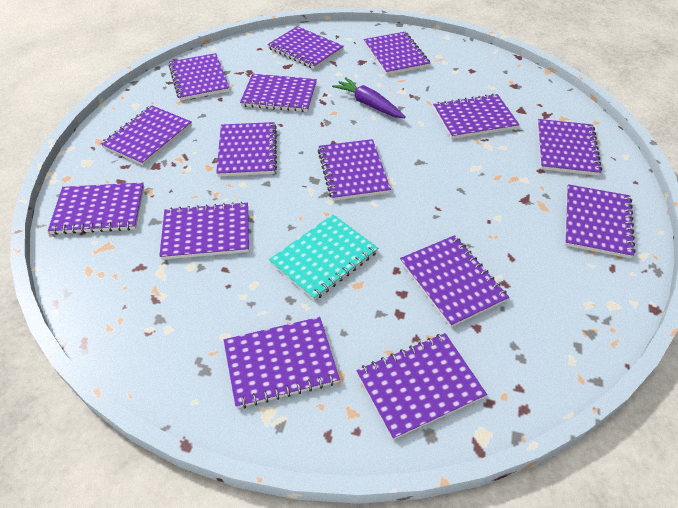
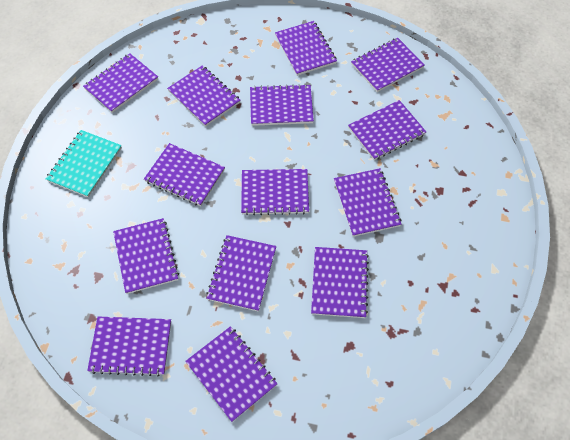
purple carrot: 1 -> 0
purple notebook: 15 -> 14

